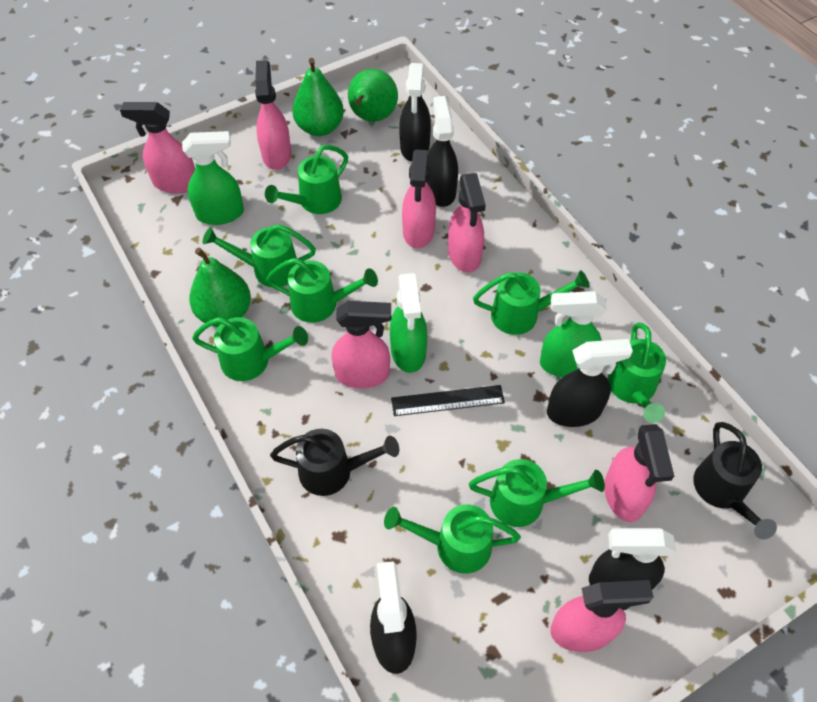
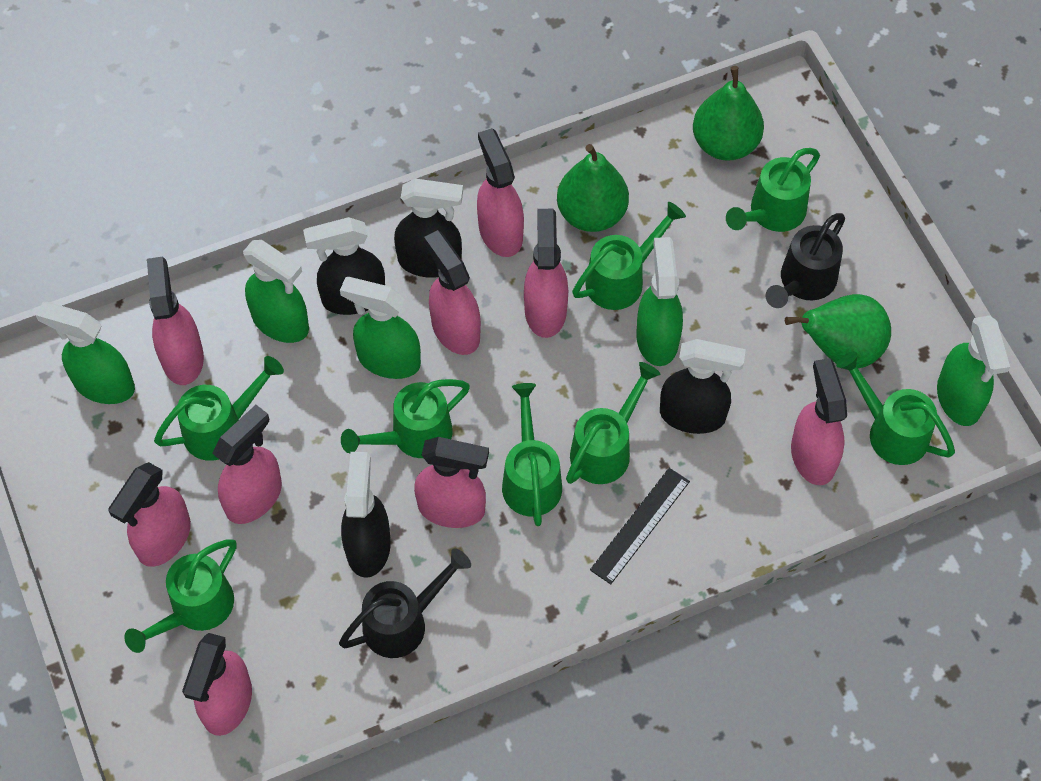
black spray bottle: 5 -> 4
green spray bottle: 3 -> 5
pink spray bottle: 7 -> 9

